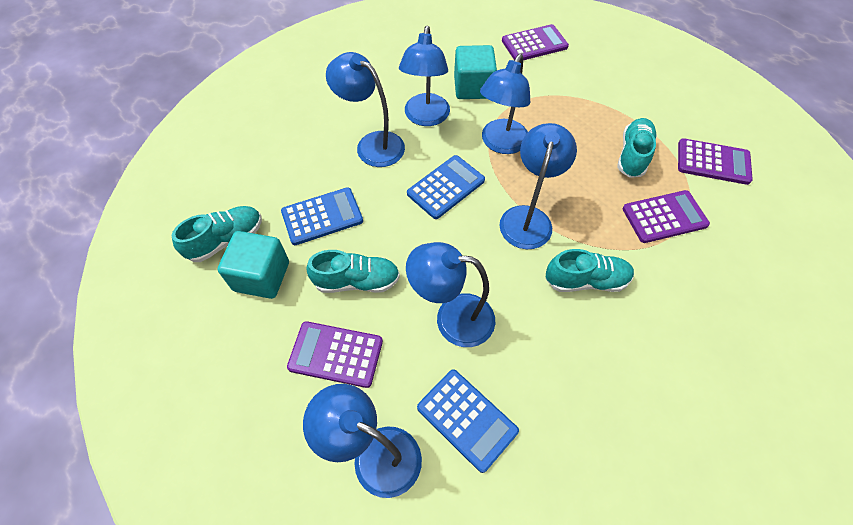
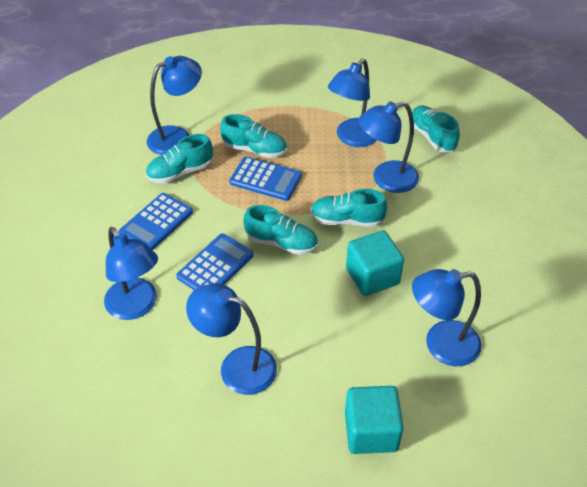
purple calculator: 4 -> 0
turquoise shoe: 4 -> 5

